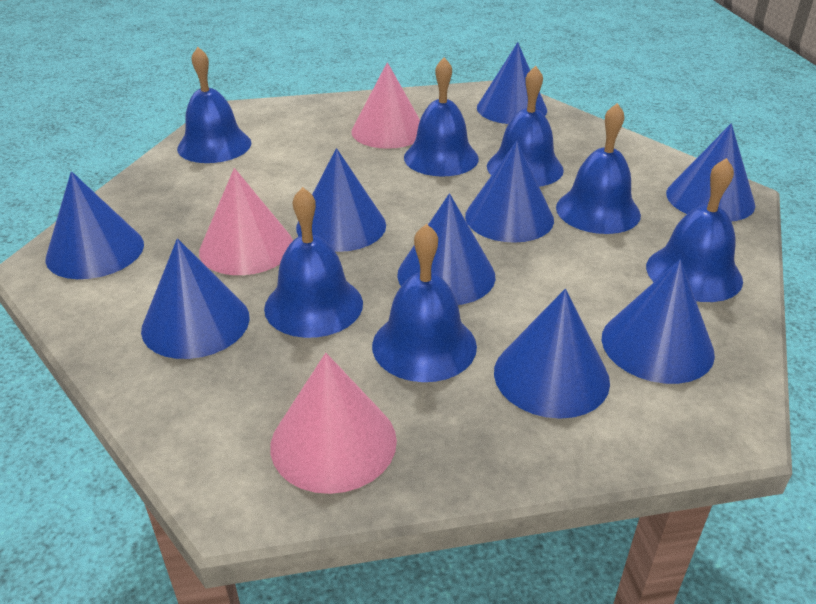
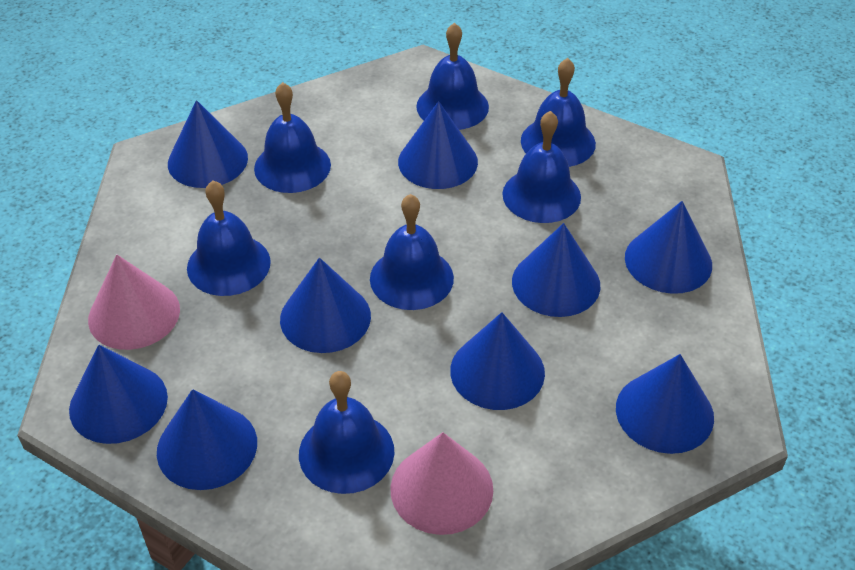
pink cone: 3 -> 2

